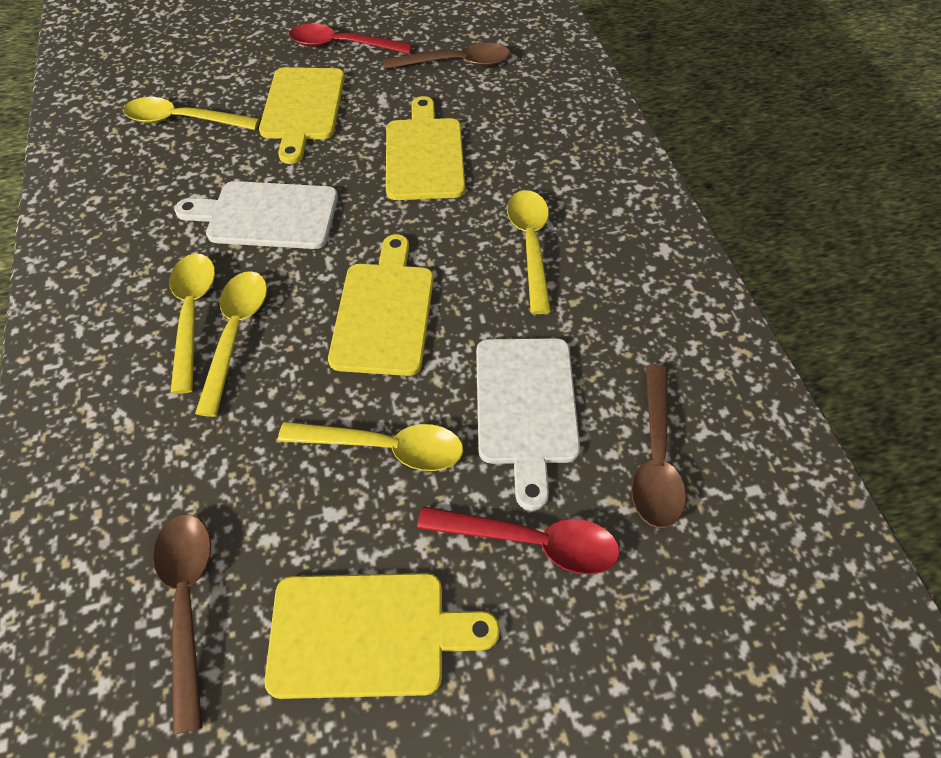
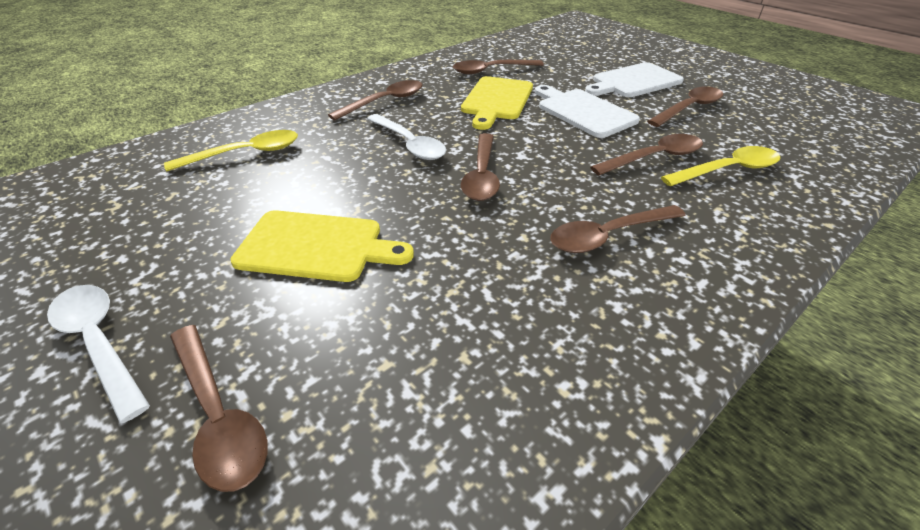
brown spoon: 3 -> 7
red spoon: 2 -> 0
white spoon: 0 -> 2
yellow cutting board: 4 -> 2
yellow spoon: 5 -> 2

